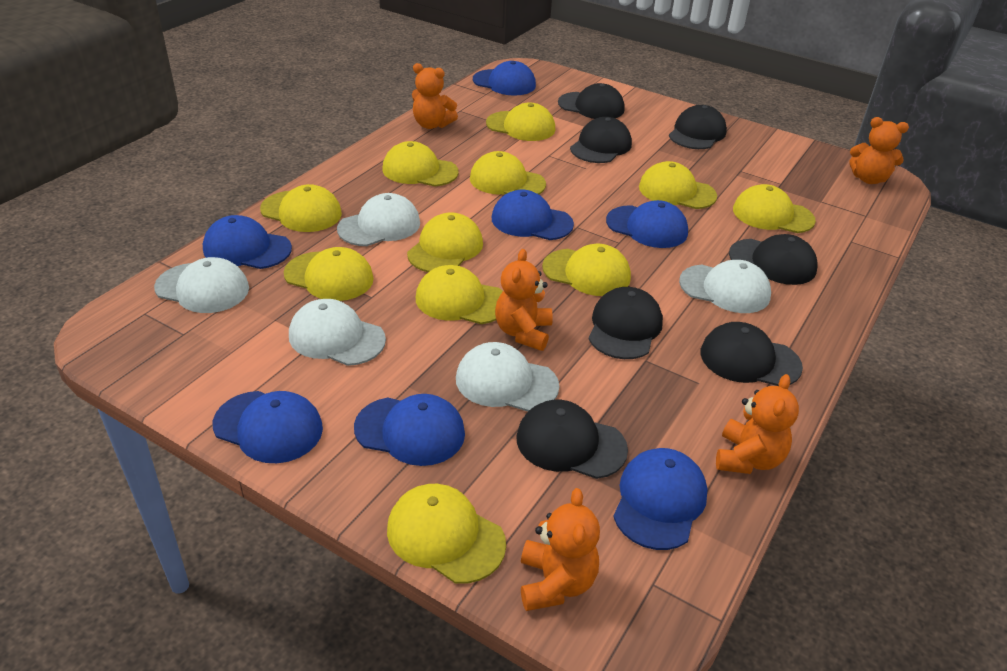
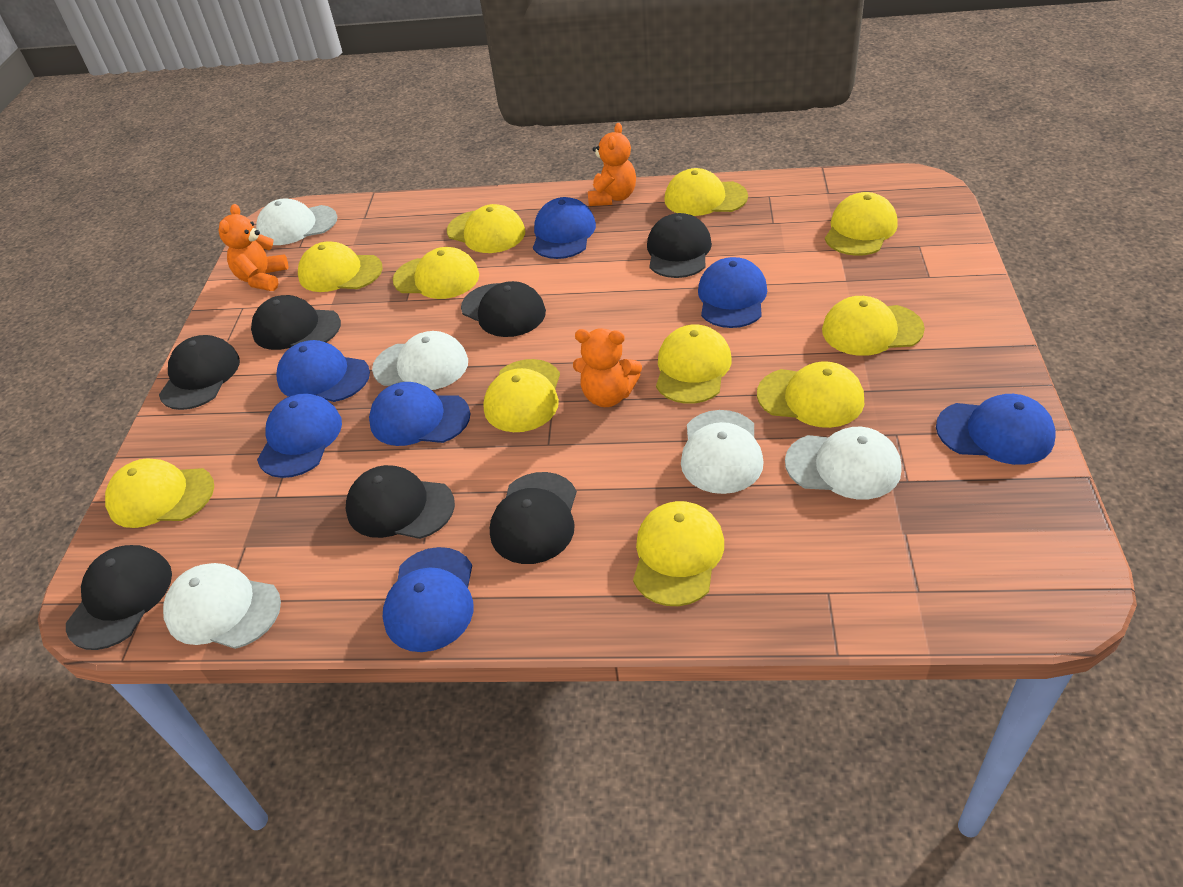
orange teddy bear: 5 -> 3

